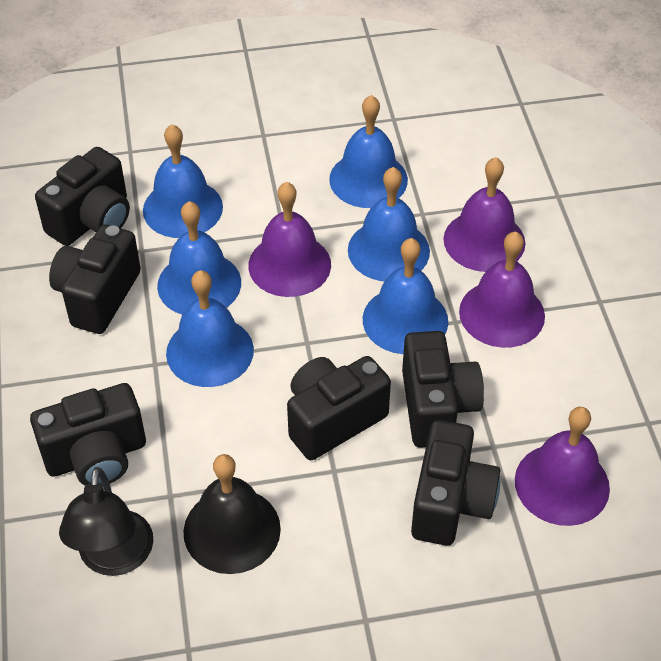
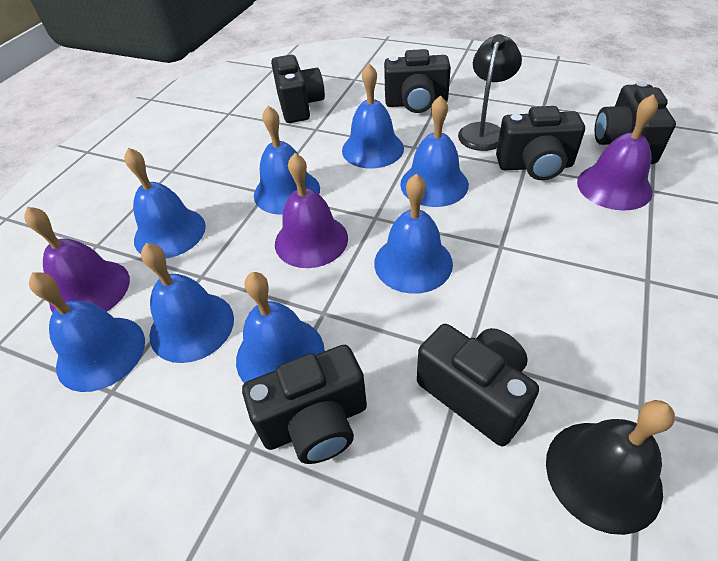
blue bell: 6 -> 8
purple bell: 4 -> 3

